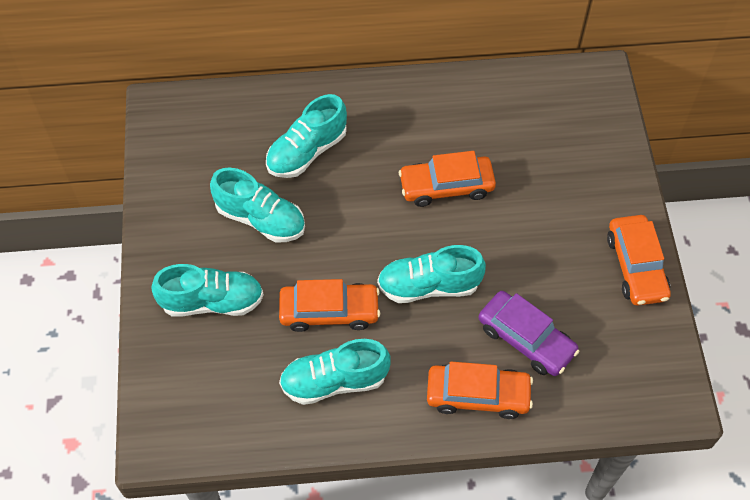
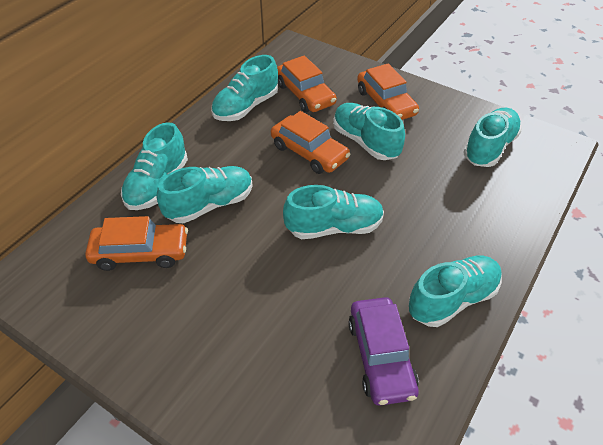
turquoise shoe: 5 -> 7

